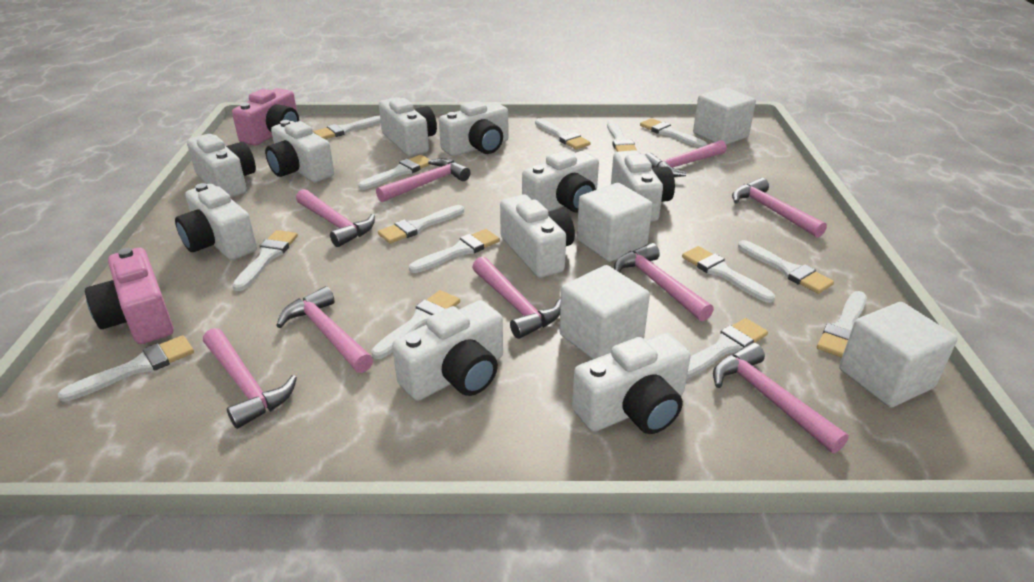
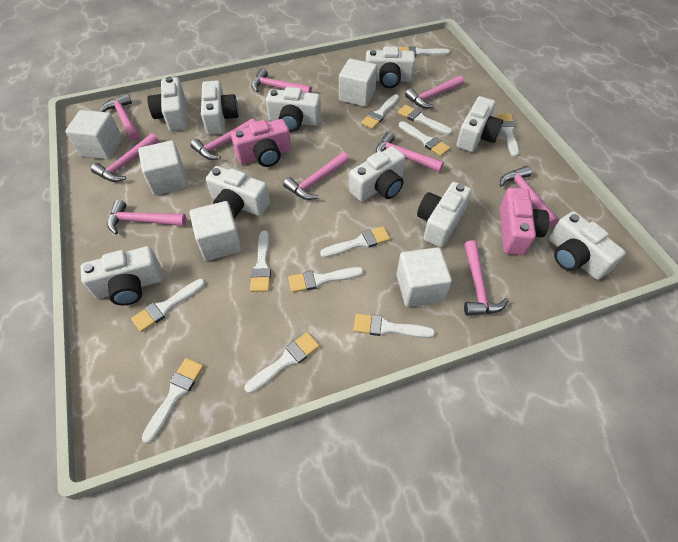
pink hammer: 9 -> 10
white brush: 14 -> 12
white cube: 4 -> 5

